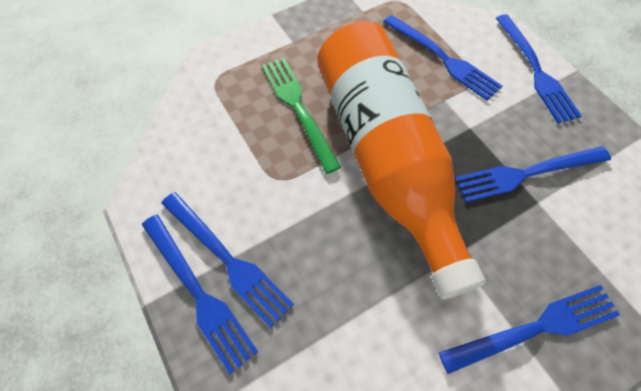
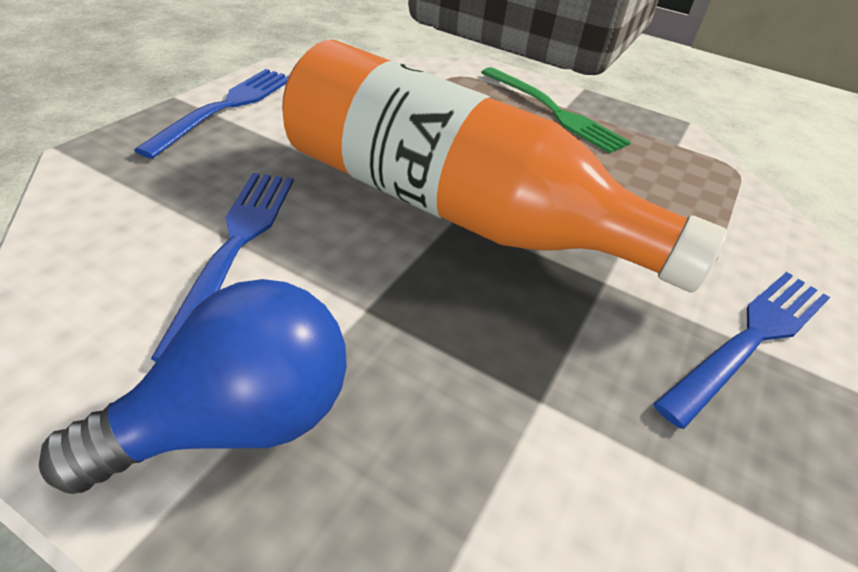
blue fork: 6 -> 3
blue light bulb: 0 -> 1

